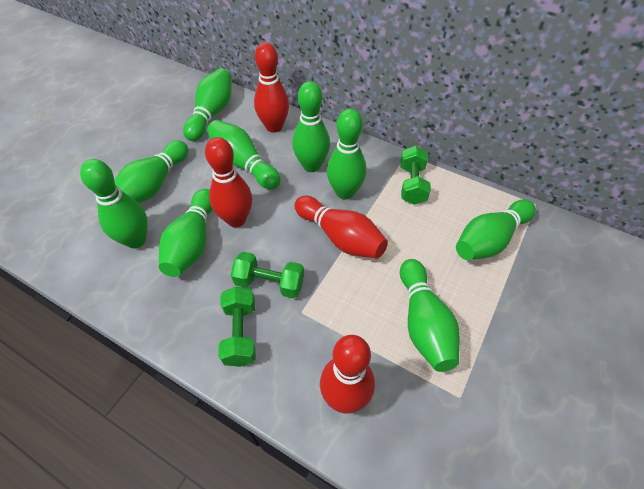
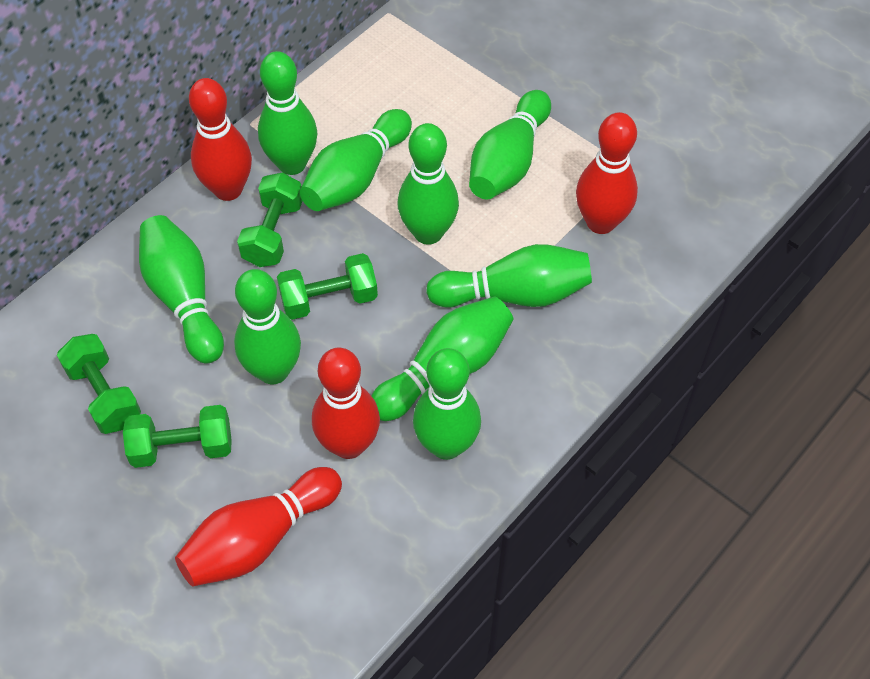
green dumbbell: 3 -> 4

